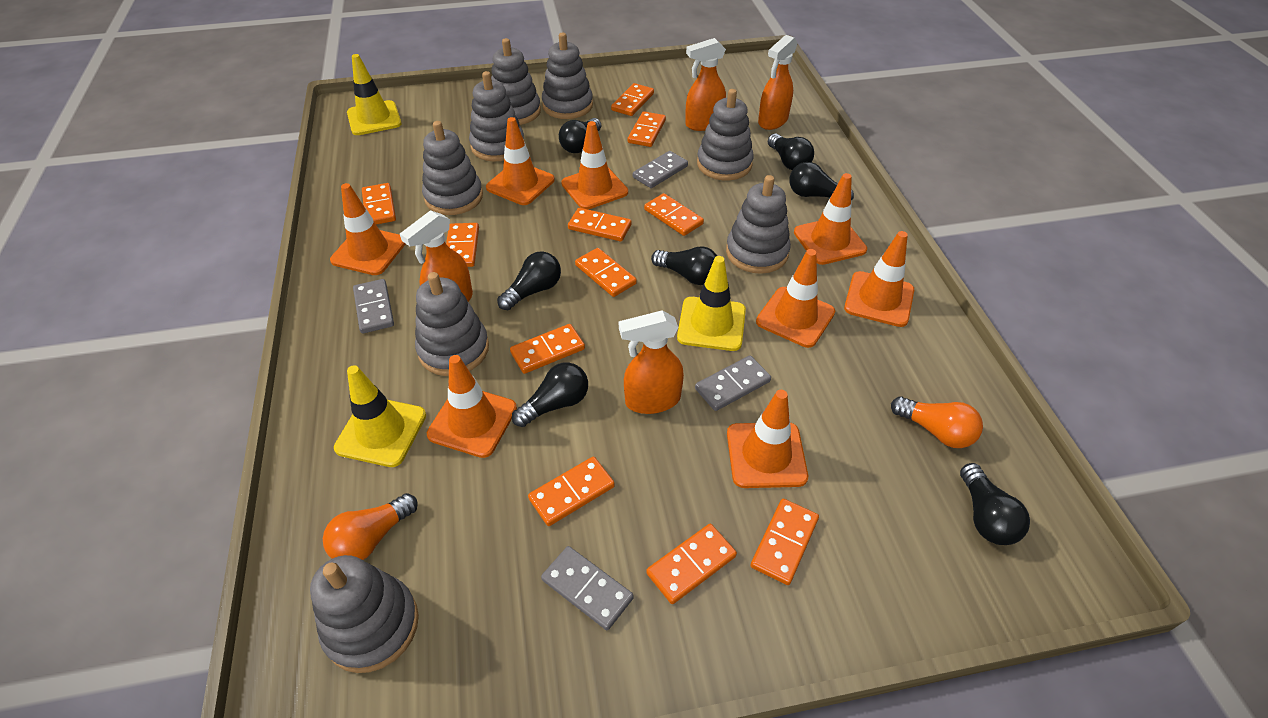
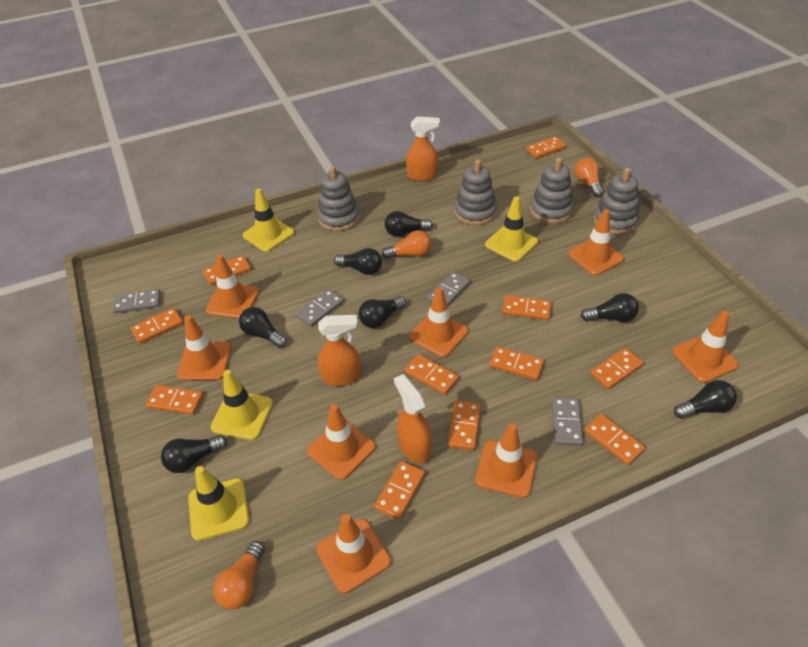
grey stacking toy: 8 -> 4
orange light bulb: 2 -> 3
orange spray bottle: 4 -> 3
yellow traffic cone: 3 -> 4

